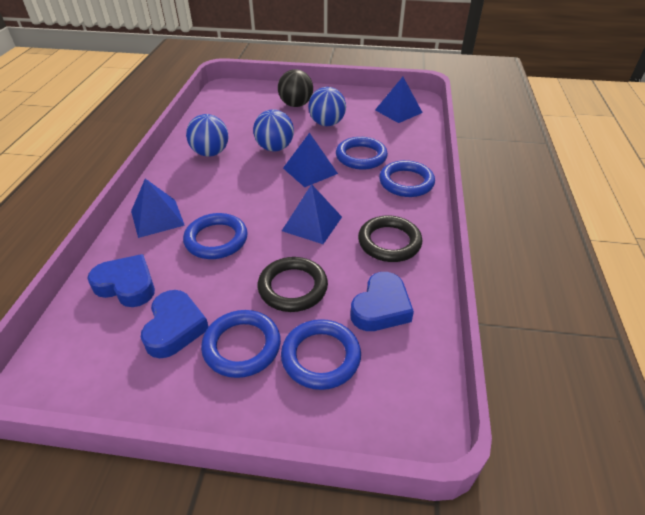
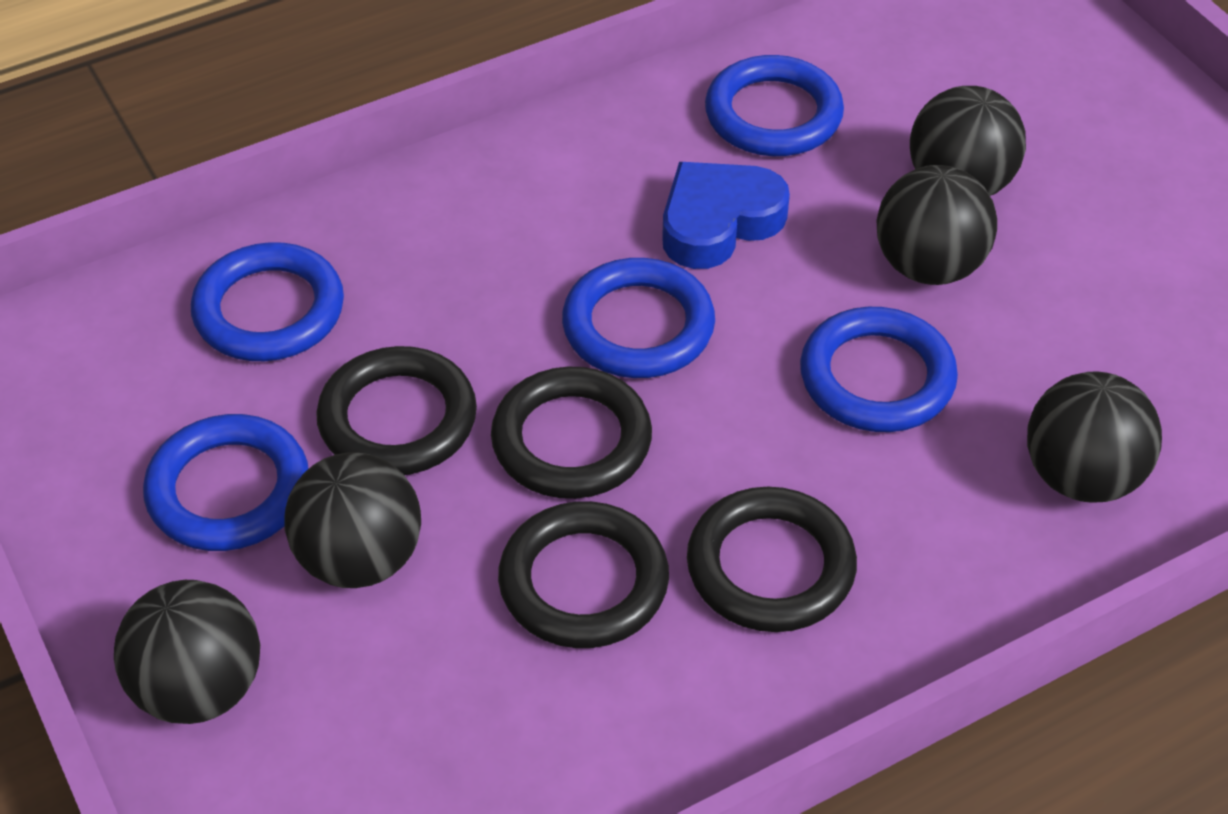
black ball: 1 -> 5
black ring: 2 -> 4
blue ball: 3 -> 0
blue heart: 3 -> 1
blue pyramid: 4 -> 0

